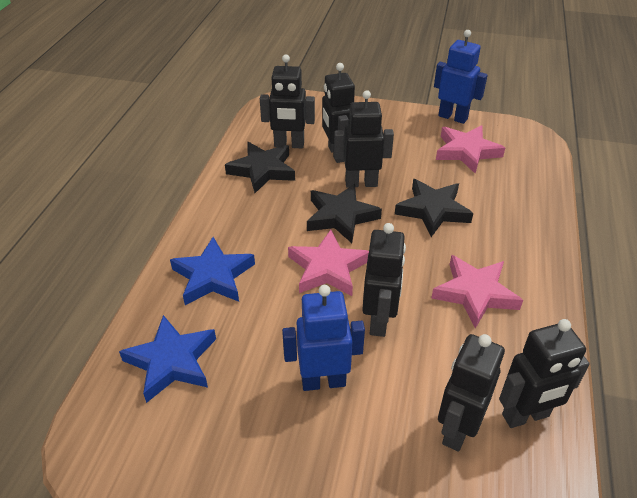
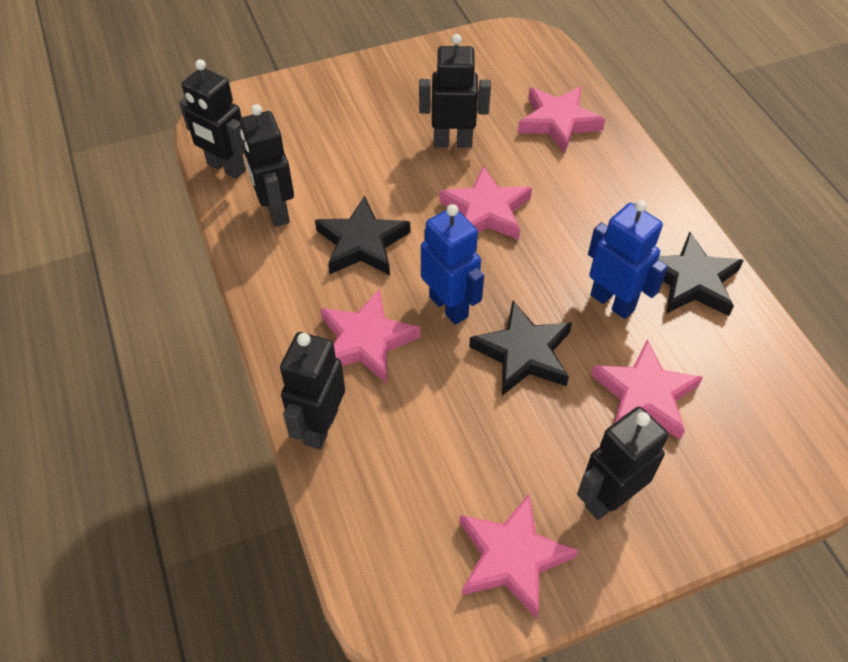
black robot: 6 -> 5
blue star: 2 -> 0
pink star: 3 -> 5

